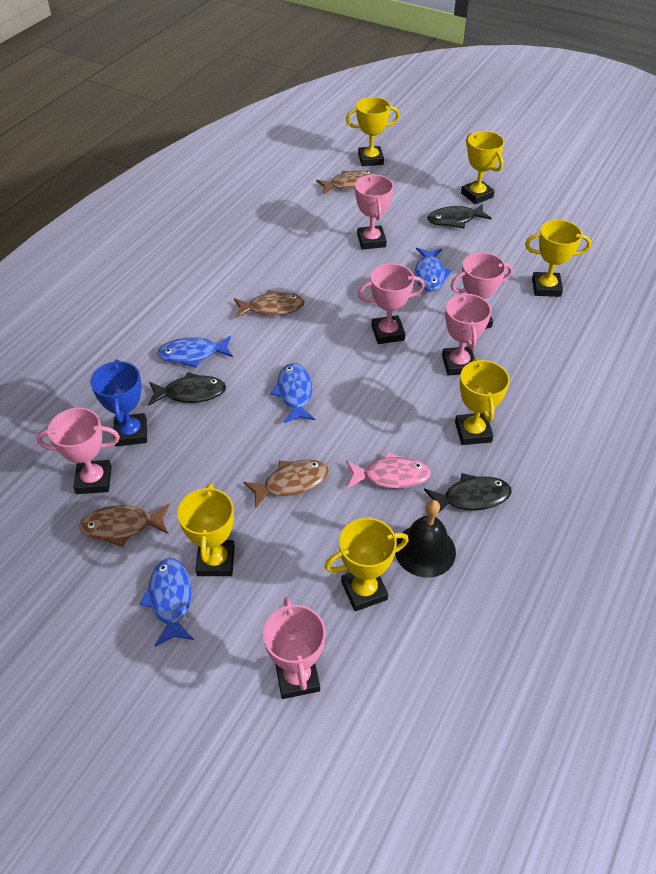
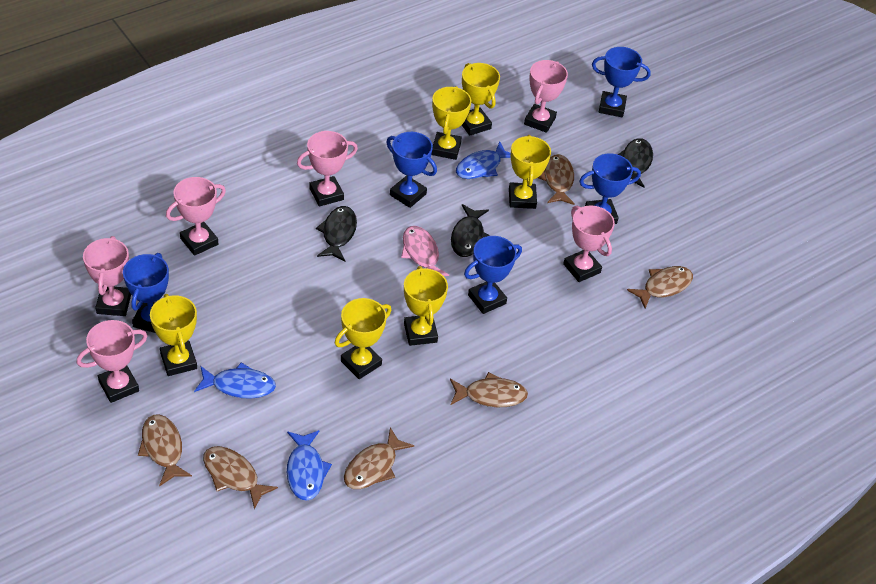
black bell: 1 -> 0
blue fish: 4 -> 3
blue trophy: 1 -> 5
brown fish: 4 -> 6

